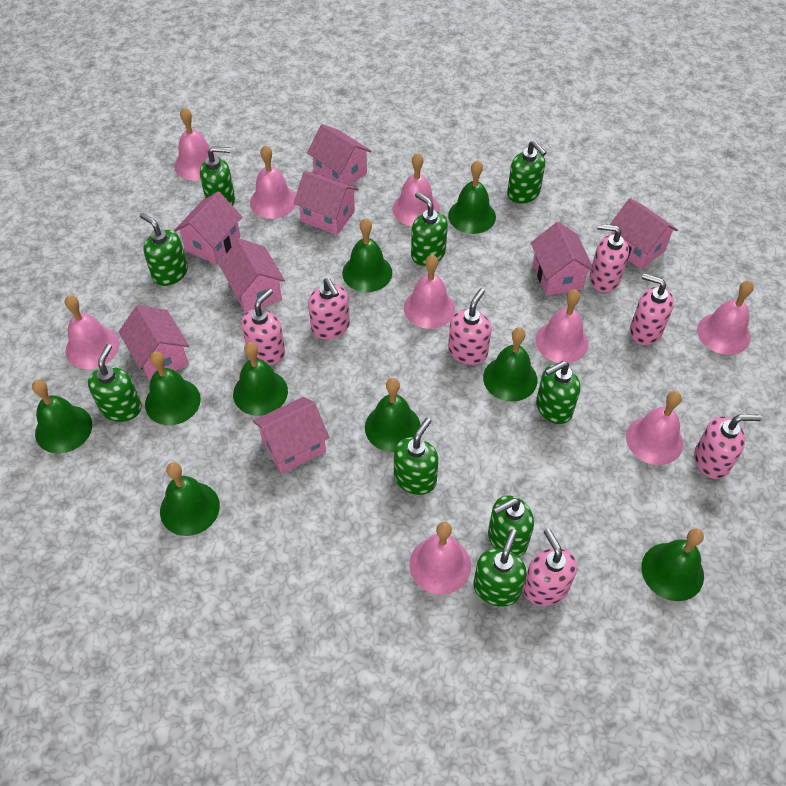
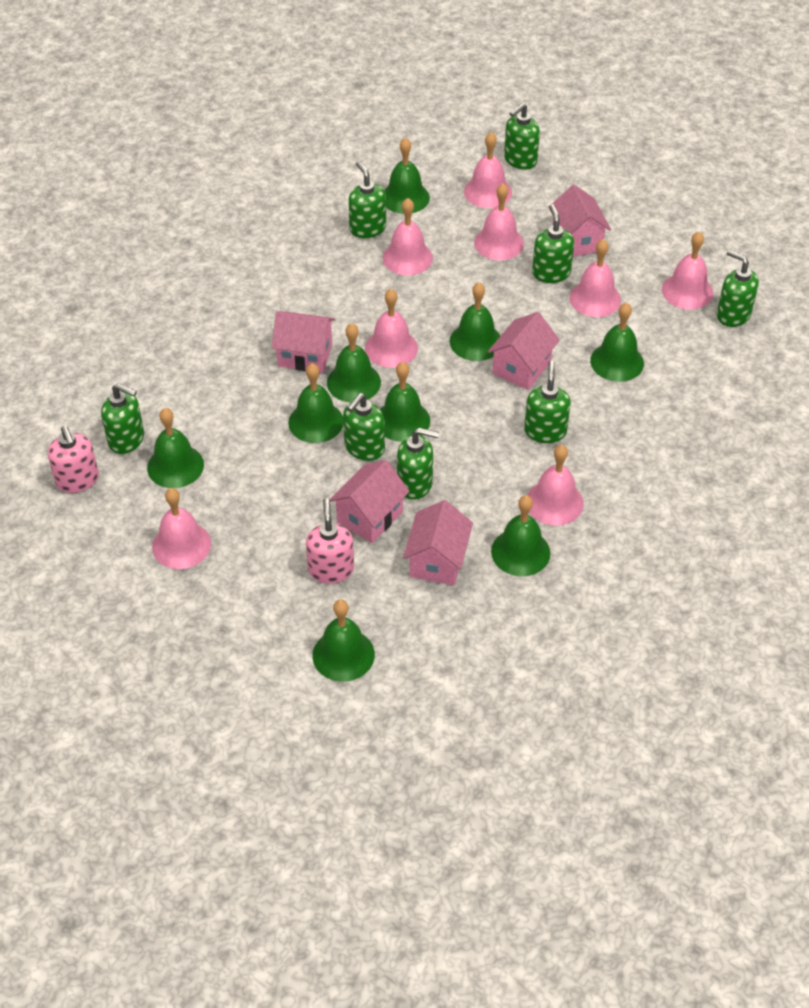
green soap dispenser: 9 -> 8
pink bell: 9 -> 8
pink house: 8 -> 5
pink soap dispenser: 7 -> 2

